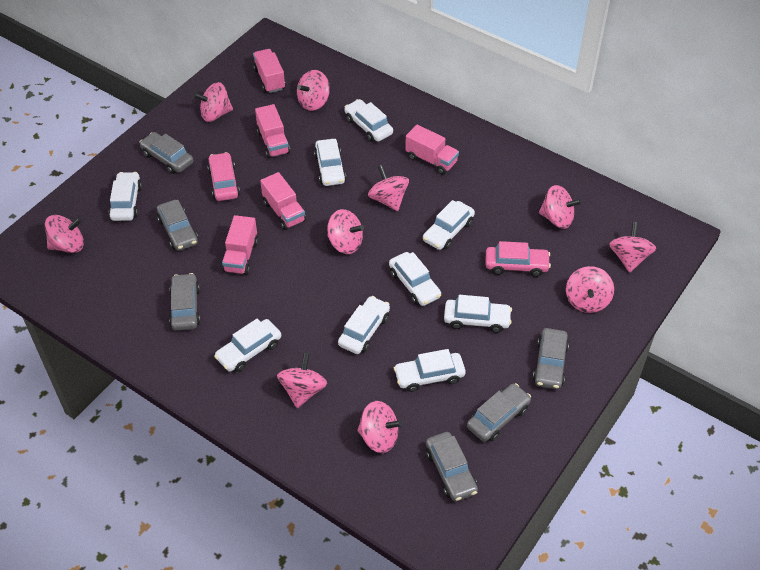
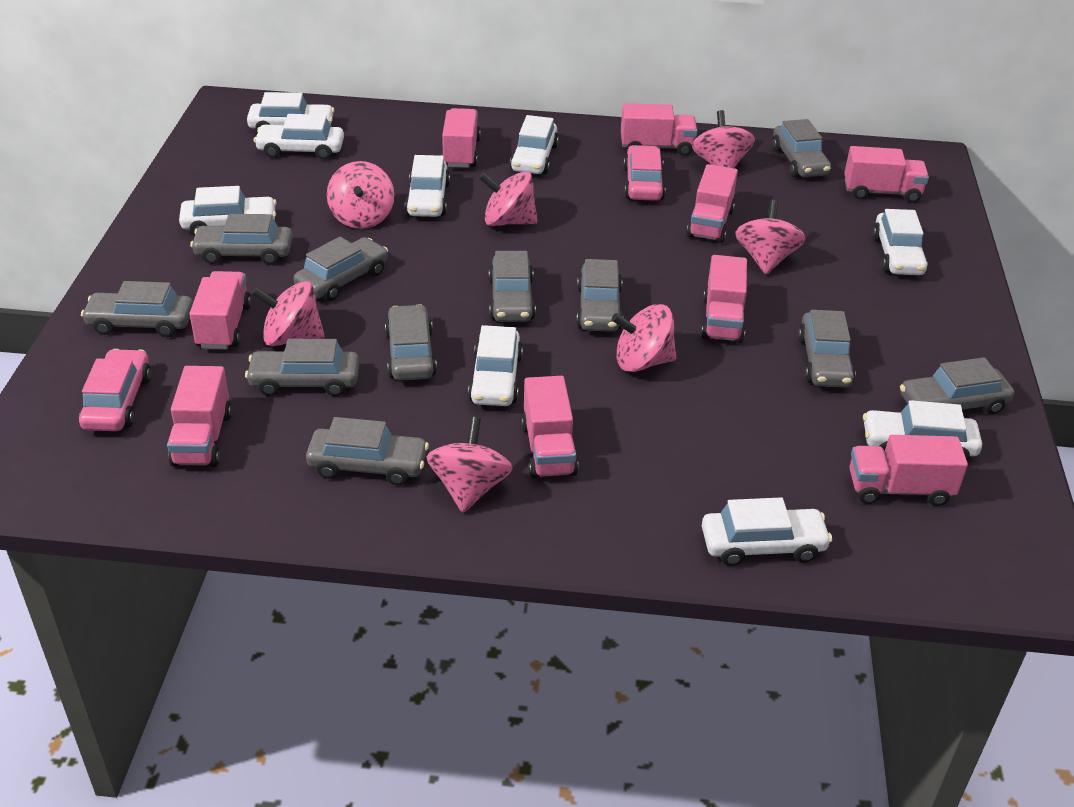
grey car: 6 -> 11
pink spinning top: 10 -> 7
pink truck: 5 -> 9

